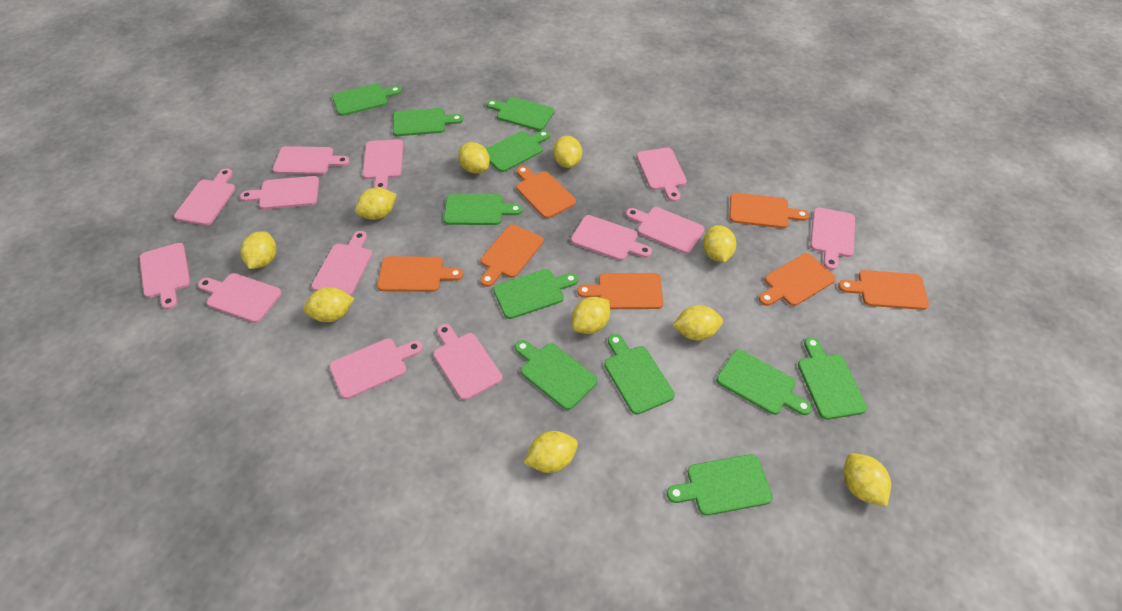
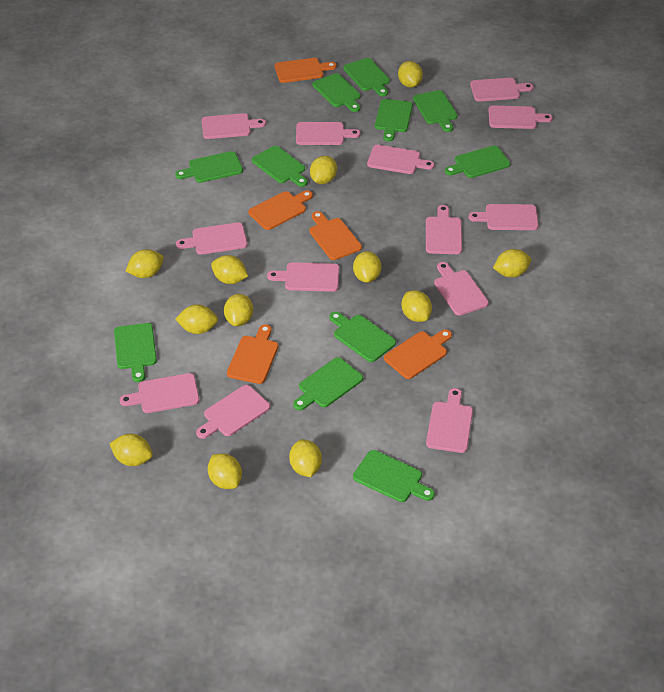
orange cutting board: 7 -> 5
yellow lemon: 10 -> 12

